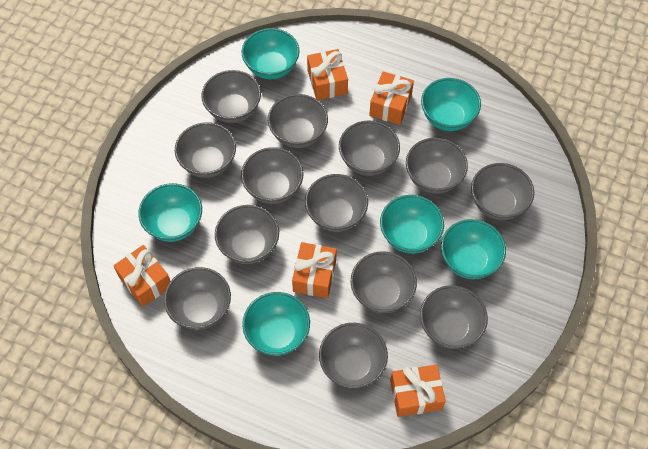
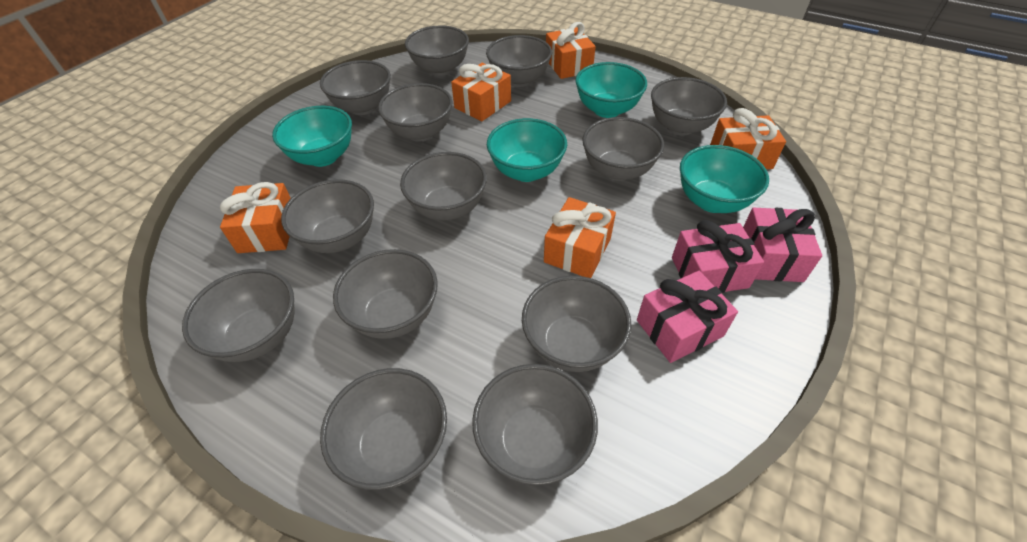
pink gift: 0 -> 3
turquoise bowl: 6 -> 4

